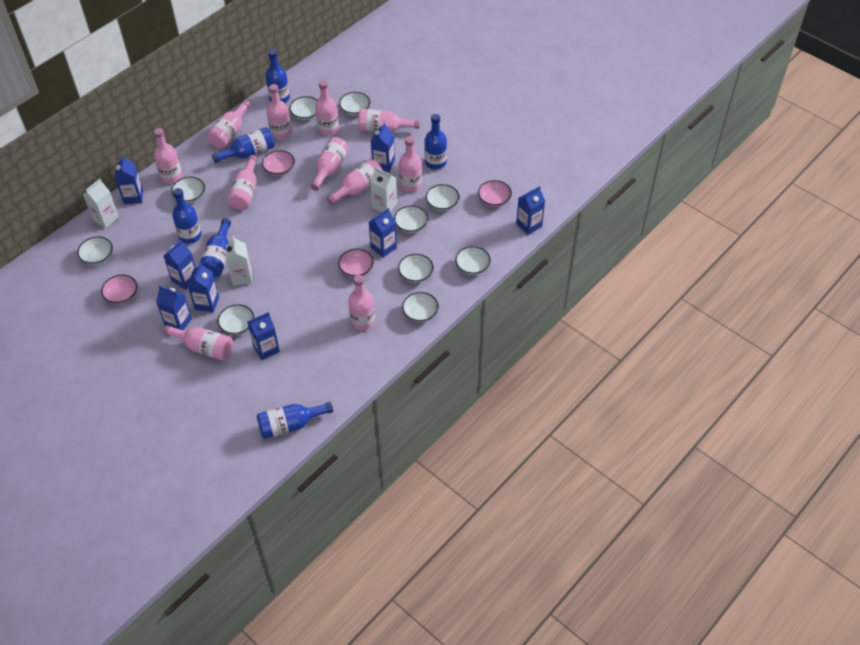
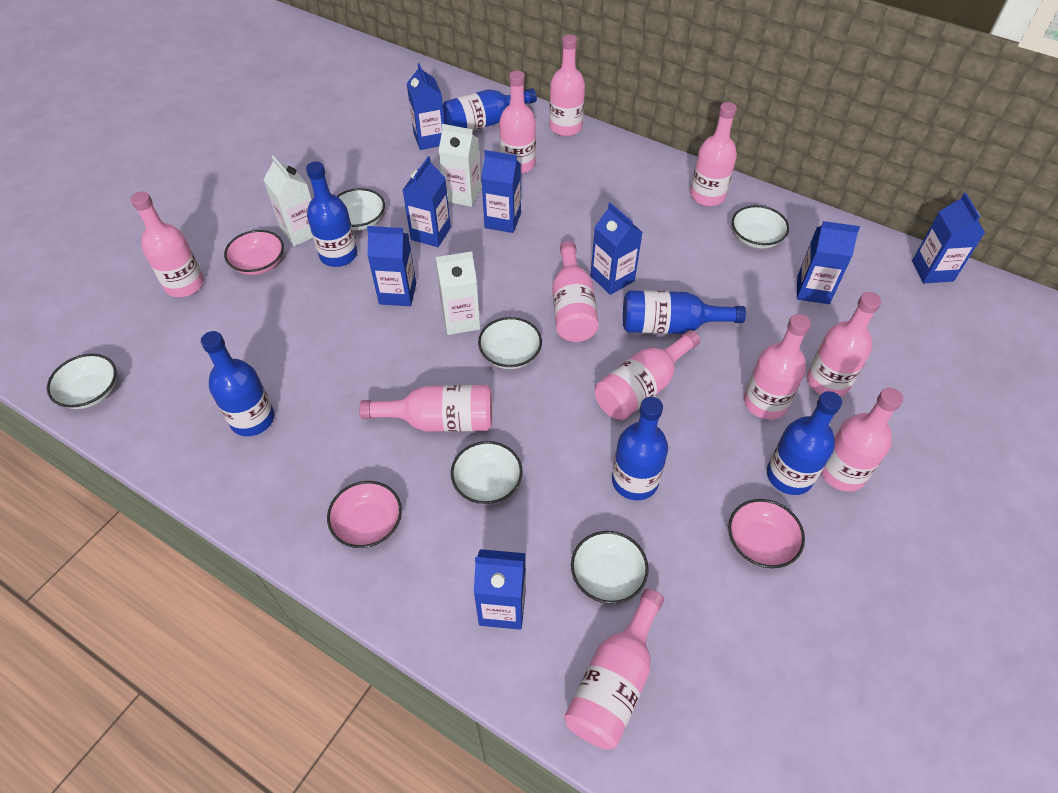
pink bowl: 4 -> 3
white bowl: 10 -> 6

